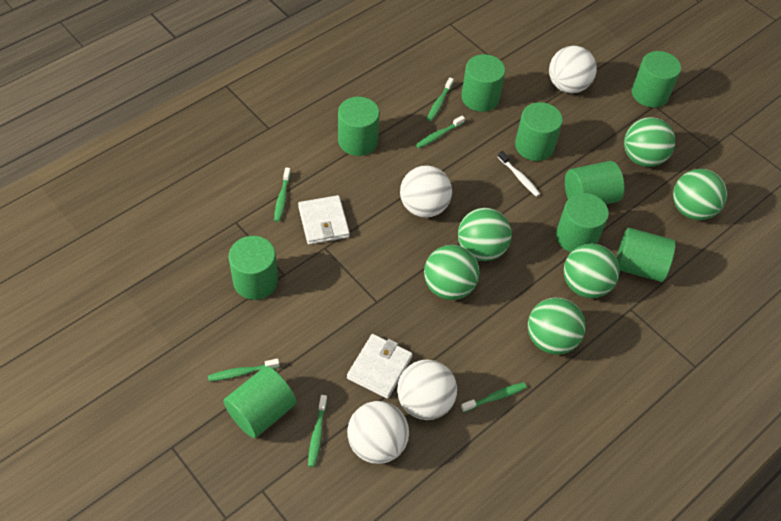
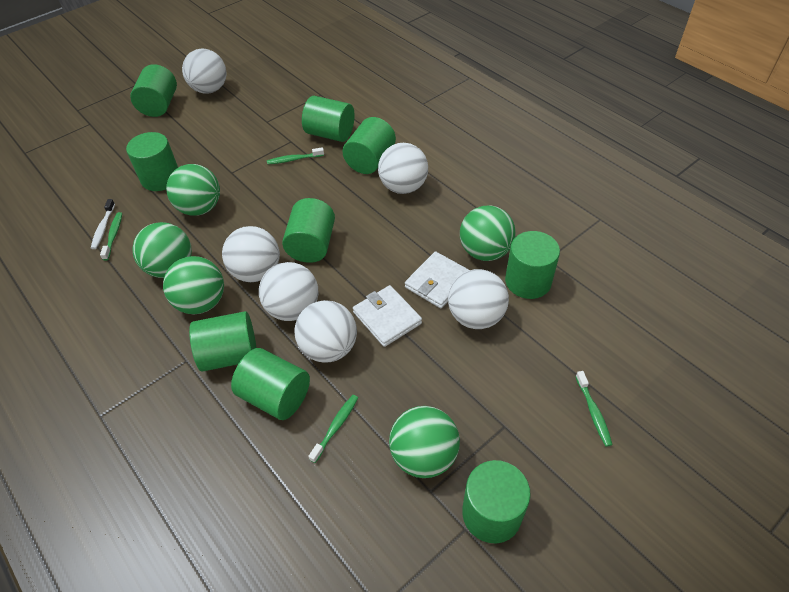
green ball: 6 -> 5
green toothbrush: 6 -> 4
white ball: 4 -> 6

